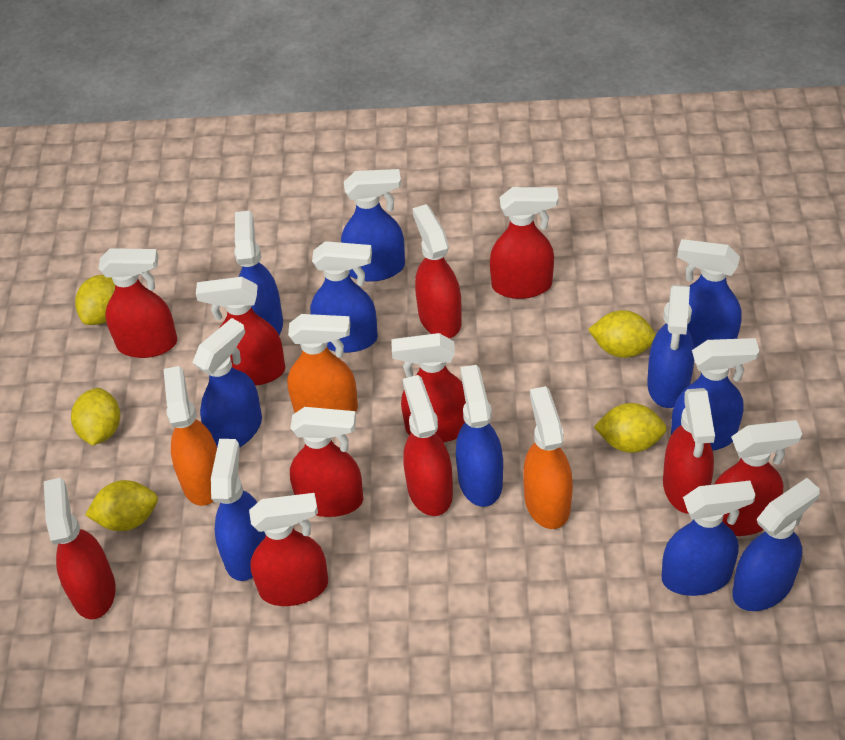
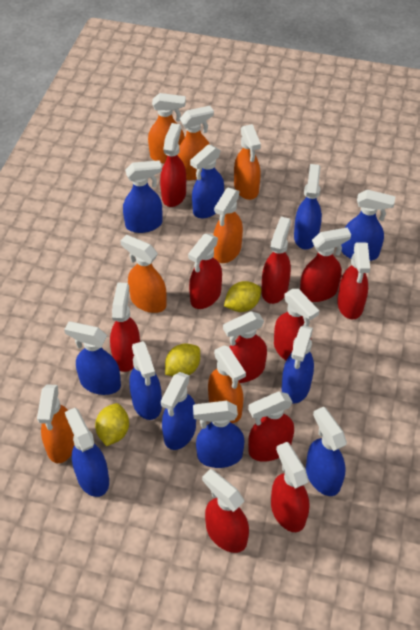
orange spray bottle: 3 -> 7
yellow lemon: 5 -> 3

